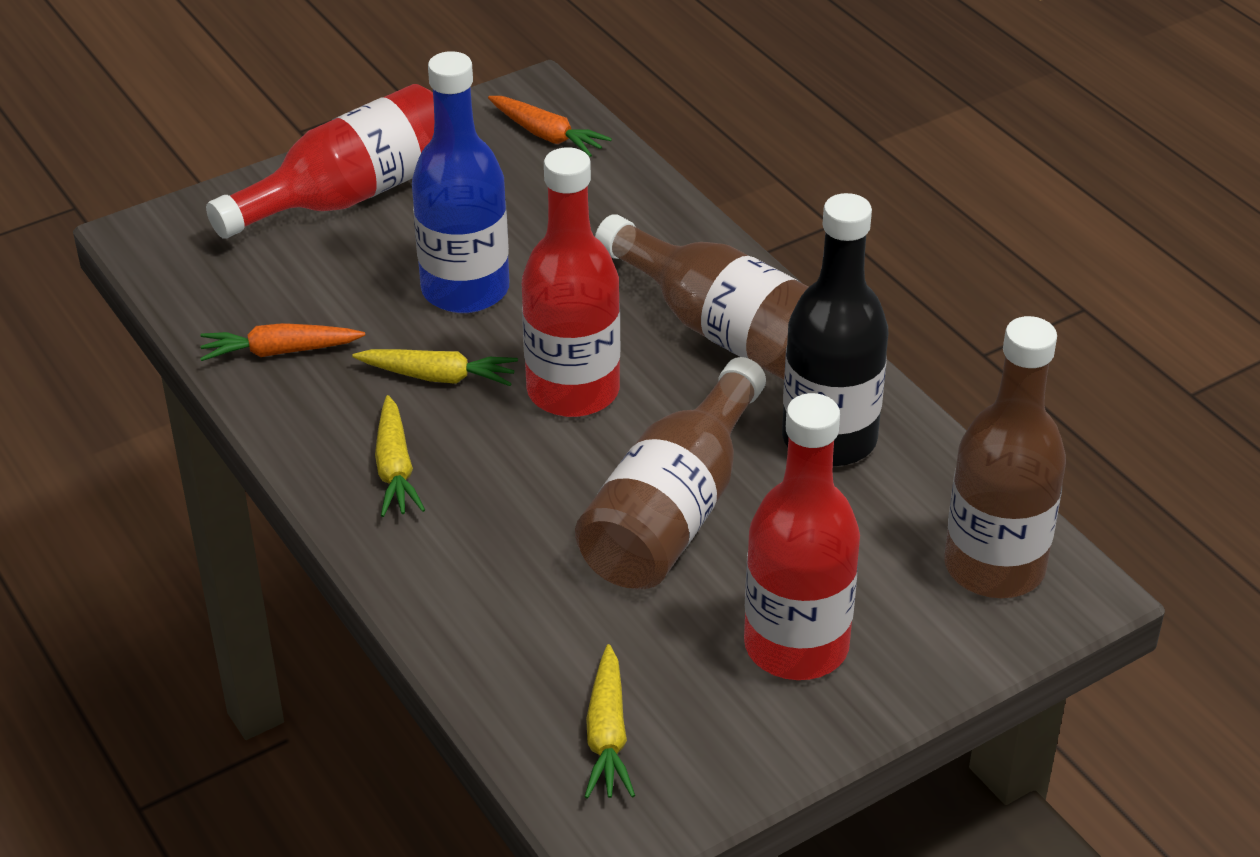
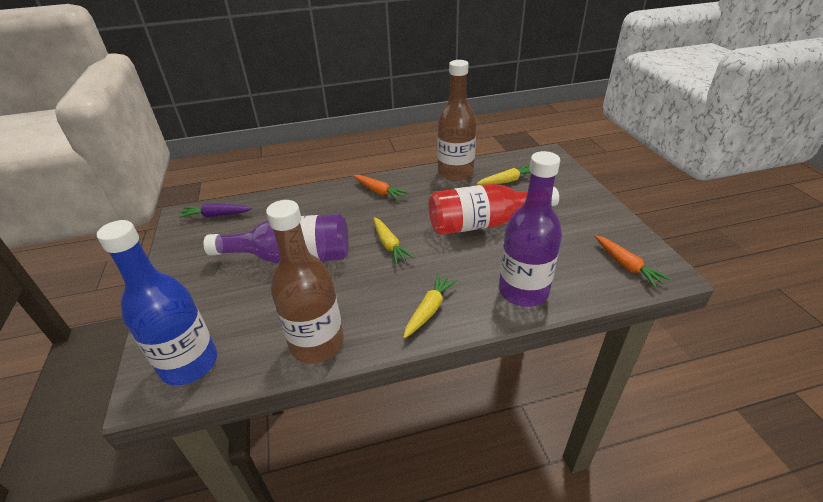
black bottle: 1 -> 0
brown bottle: 3 -> 2
purple bottle: 0 -> 2
purple carrot: 0 -> 1
red bottle: 3 -> 1

